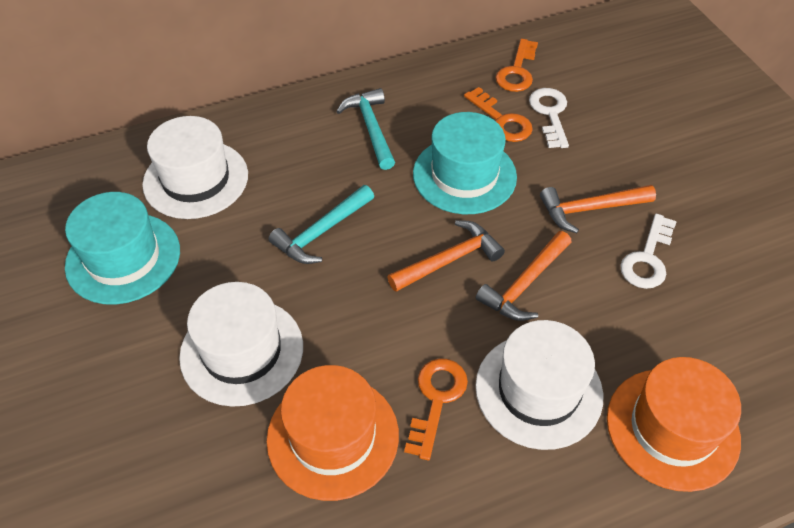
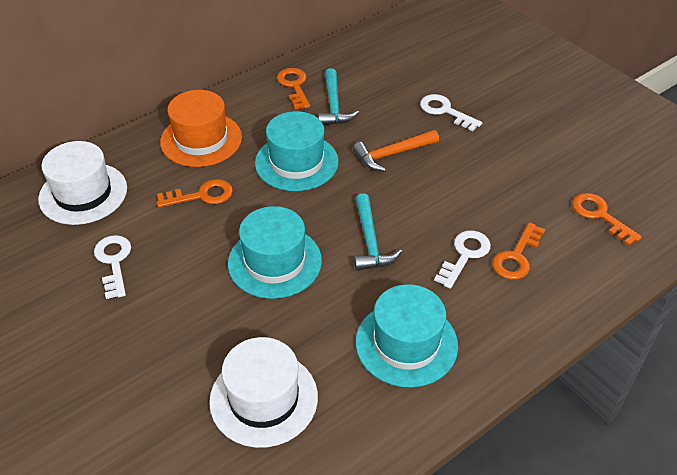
orange hammer: 3 -> 1
orange hat: 2 -> 1
orange key: 3 -> 4
turquoise hat: 2 -> 3
white hat: 3 -> 2
white key: 2 -> 3

